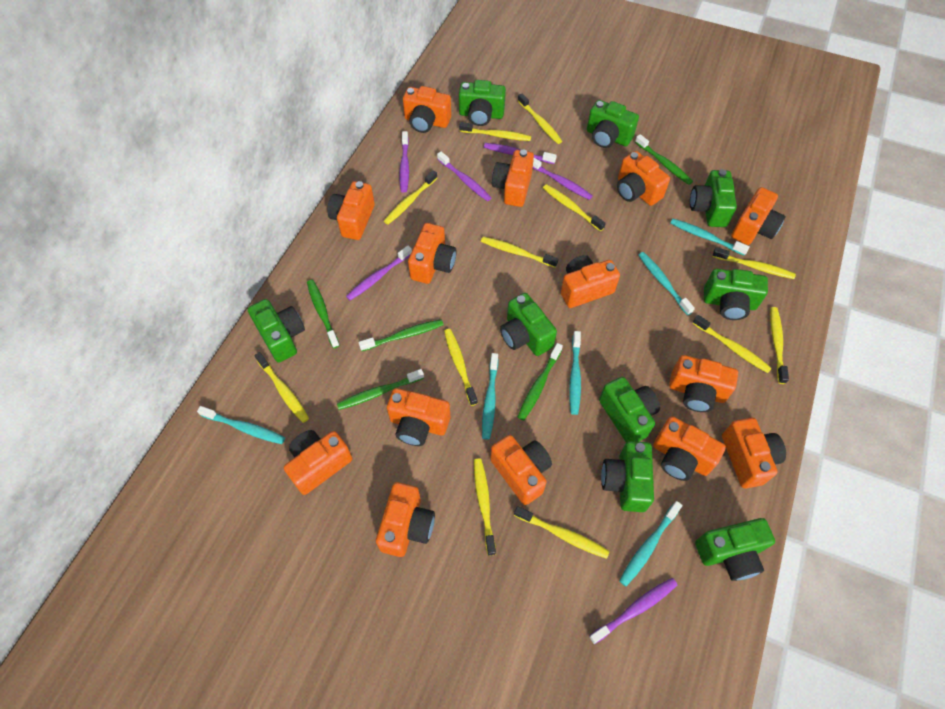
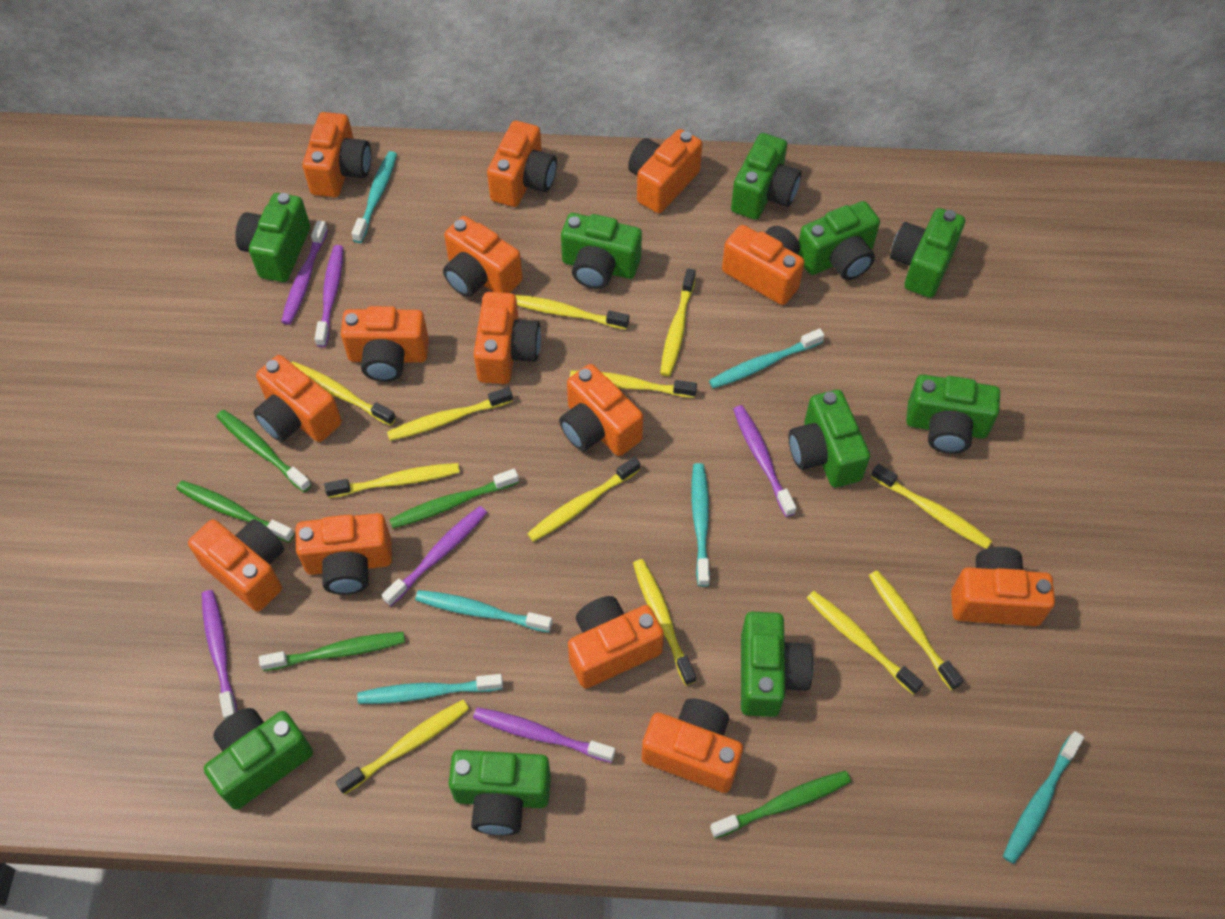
green camera: 9 -> 10

